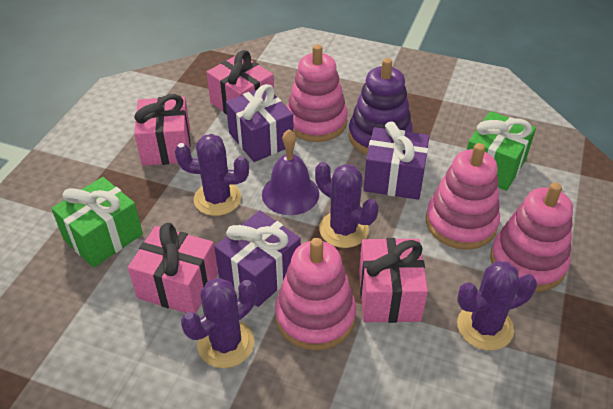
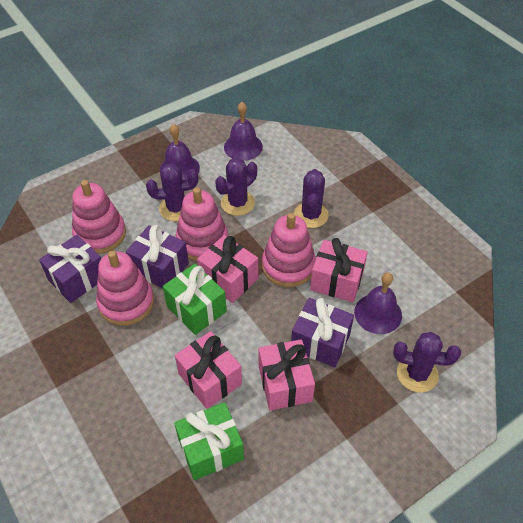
purple bell: 1 -> 3
purple stacking toy: 1 -> 0

